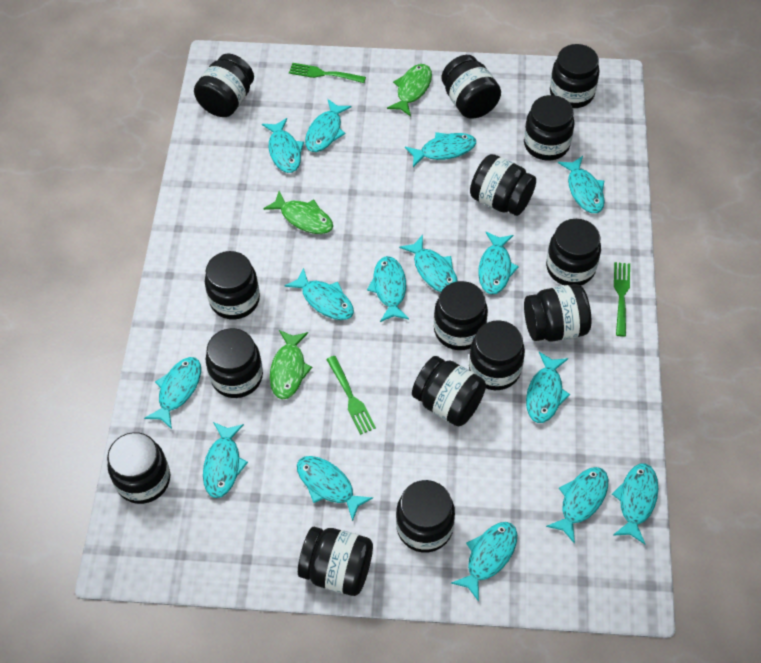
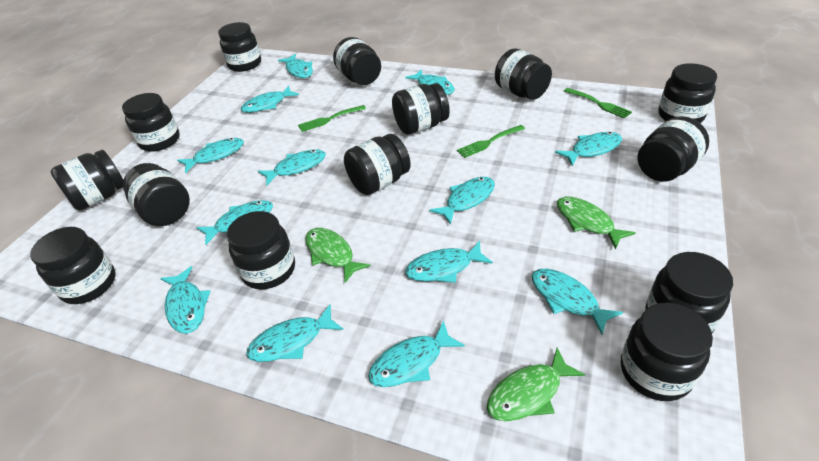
black jar: 15 -> 14
turquoise fish: 15 -> 13

